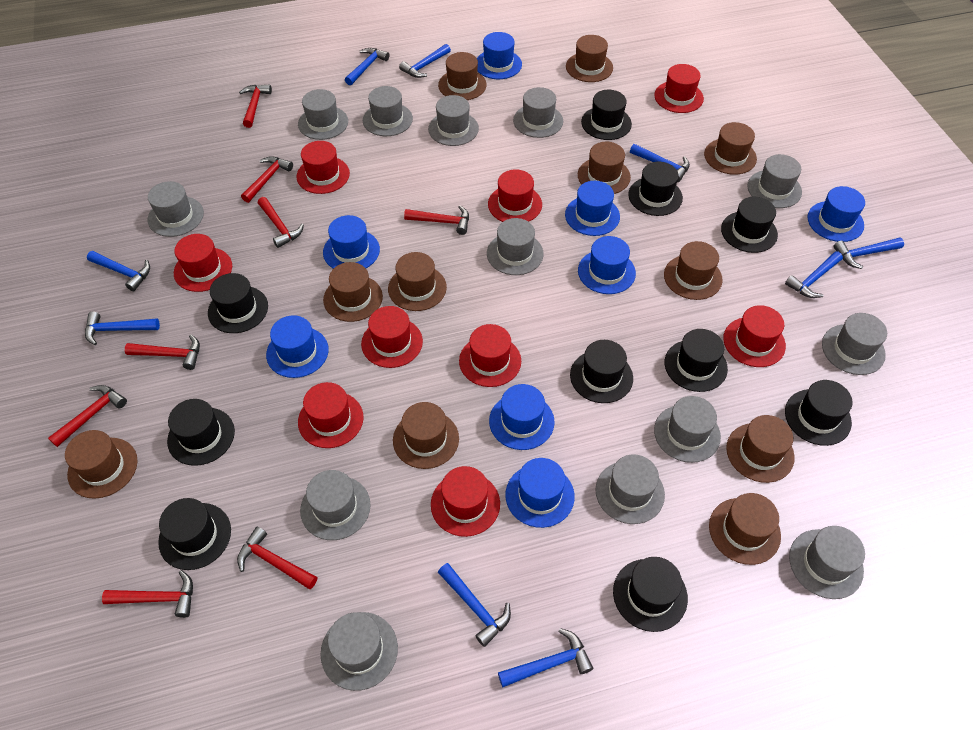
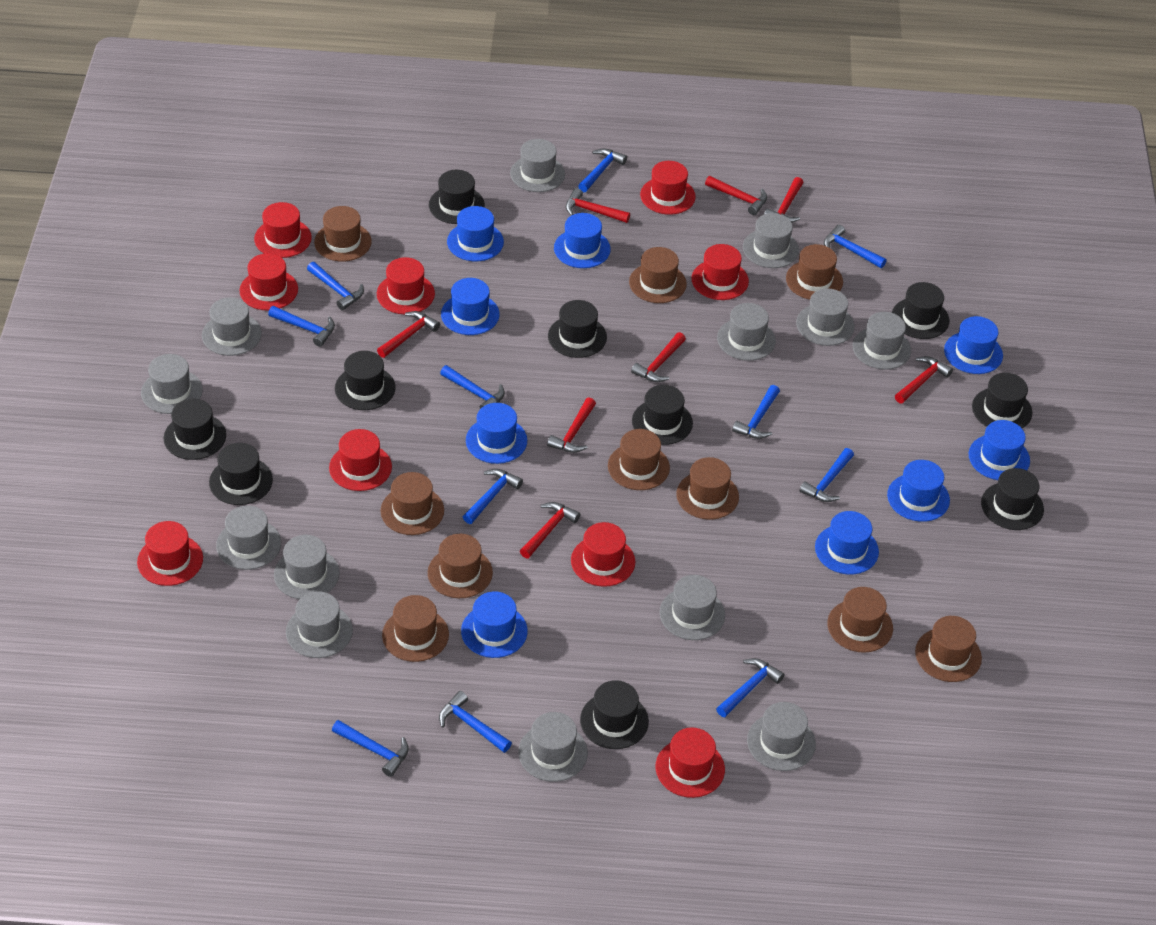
blue hammer: 9 -> 11
blue hat: 8 -> 9
brown hat: 11 -> 10

